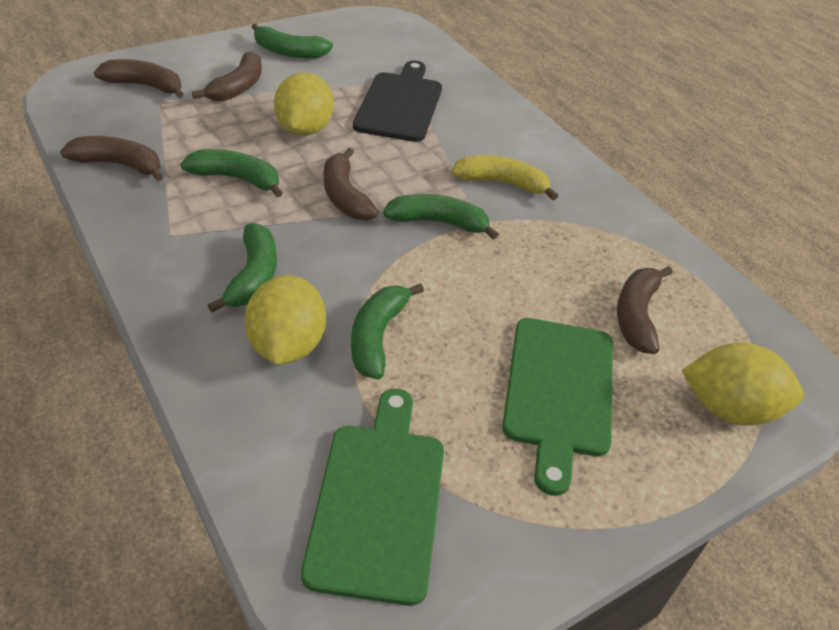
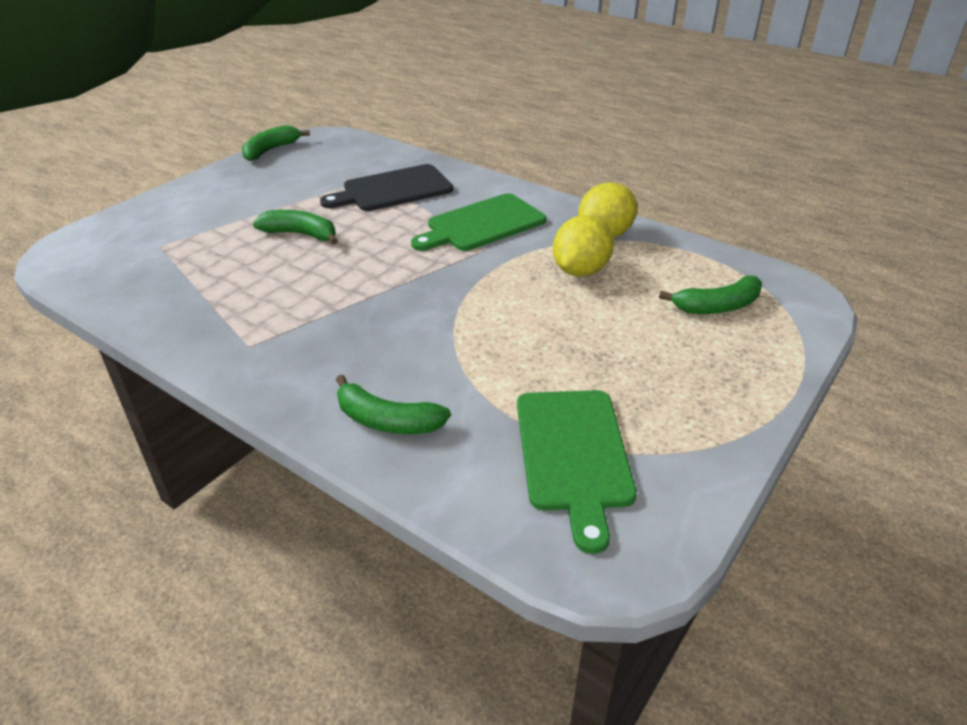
brown banana: 5 -> 0
green banana: 5 -> 4
yellow banana: 1 -> 0
yellow lemon: 3 -> 2

